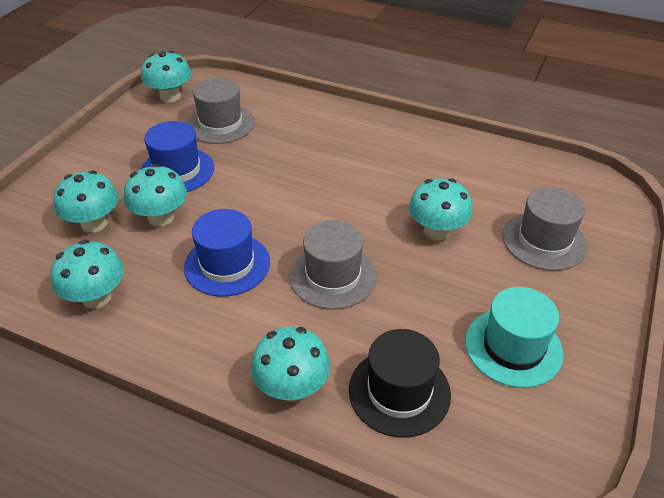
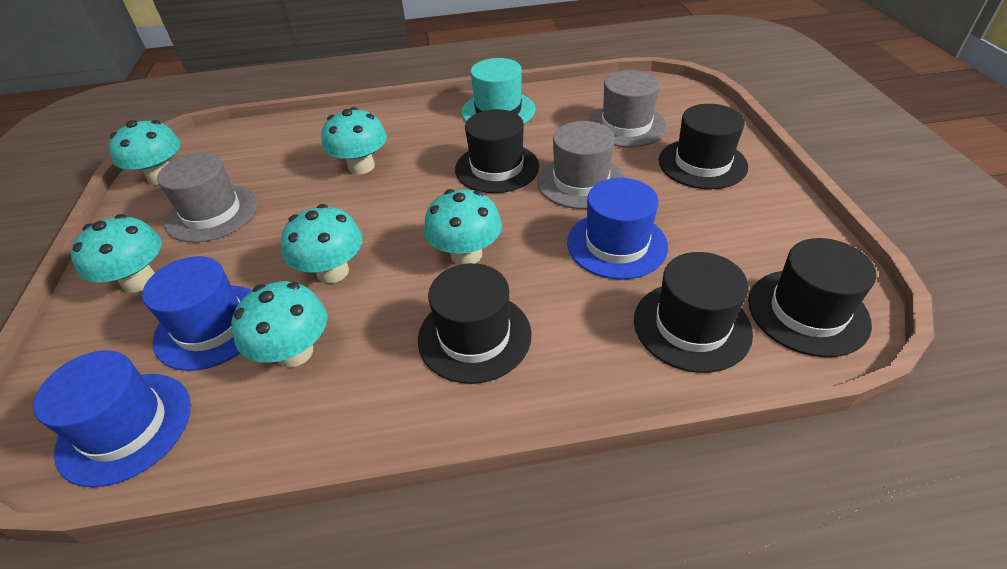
black hat: 1 -> 5
blue hat: 2 -> 3

